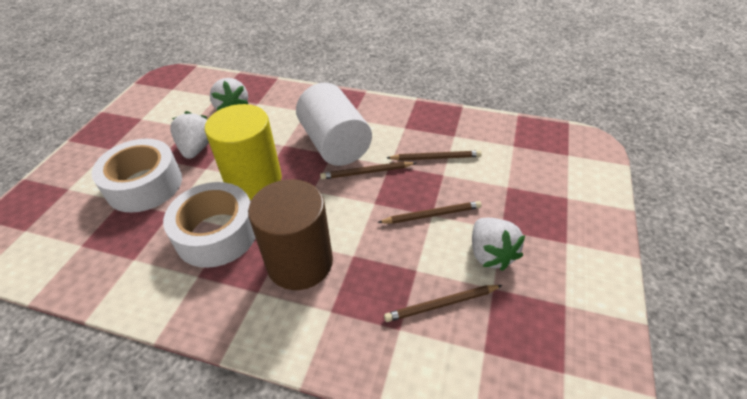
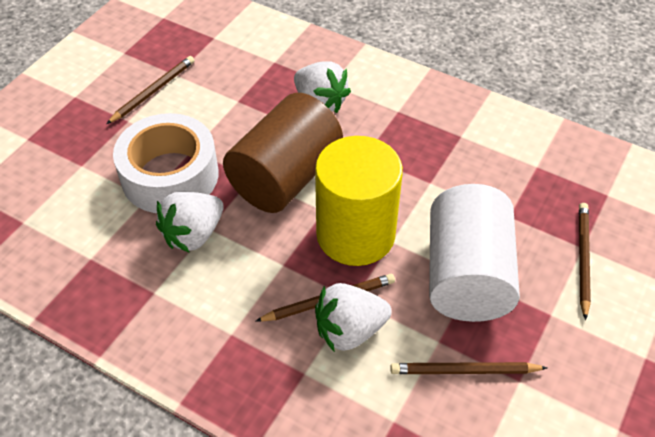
white tape: 2 -> 1

